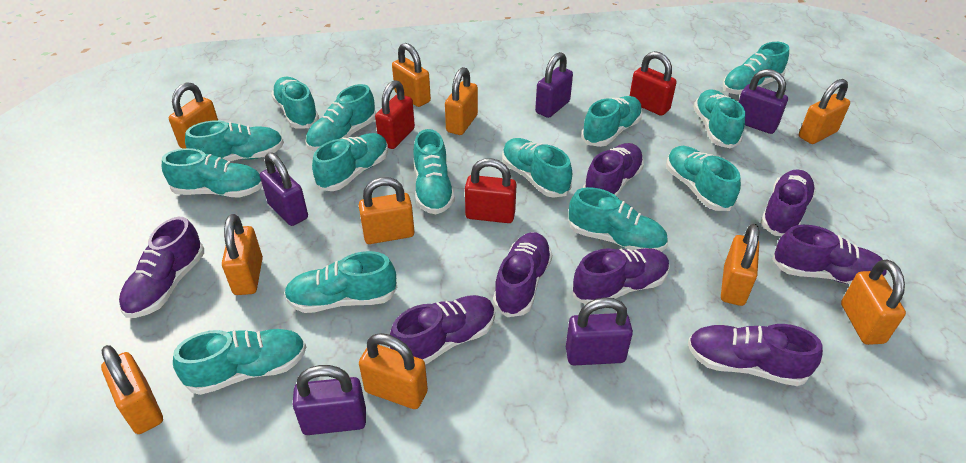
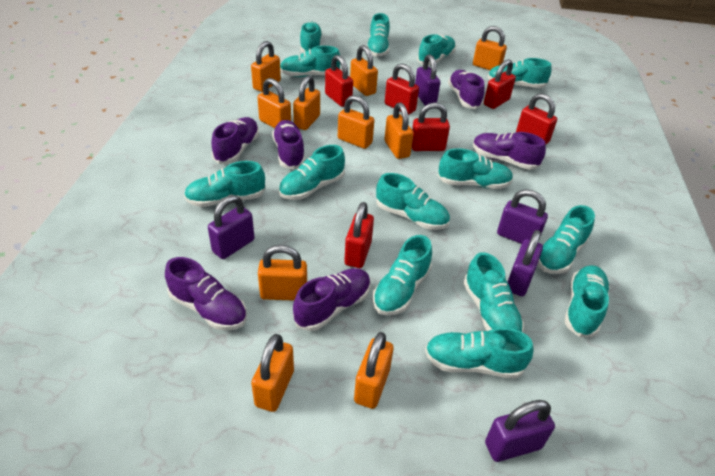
purple shoe: 8 -> 6
red padlock: 3 -> 6

